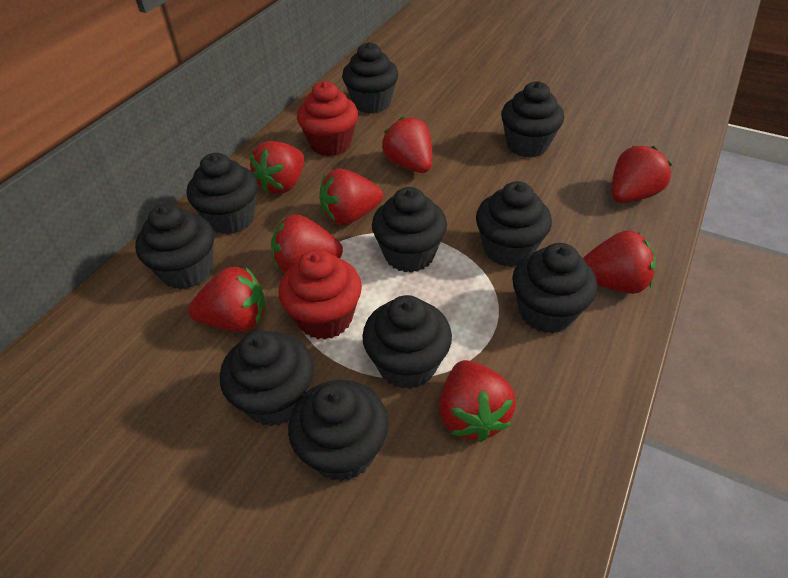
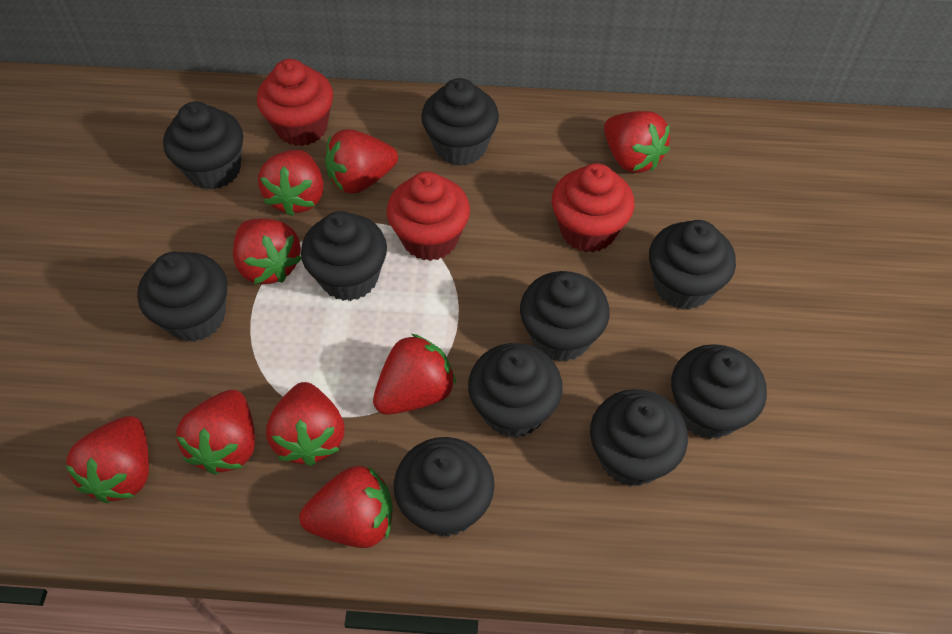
red cupcake: 2 -> 3
red strawberry: 8 -> 9

